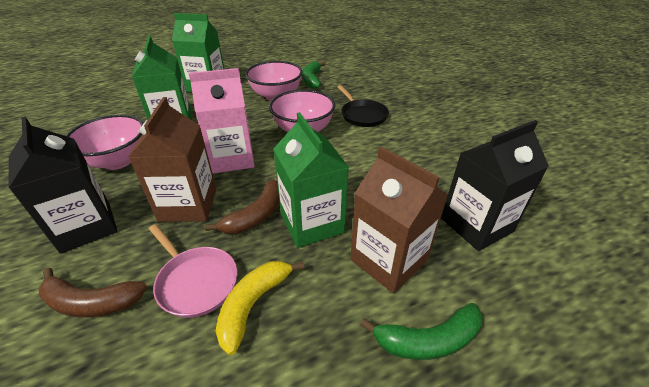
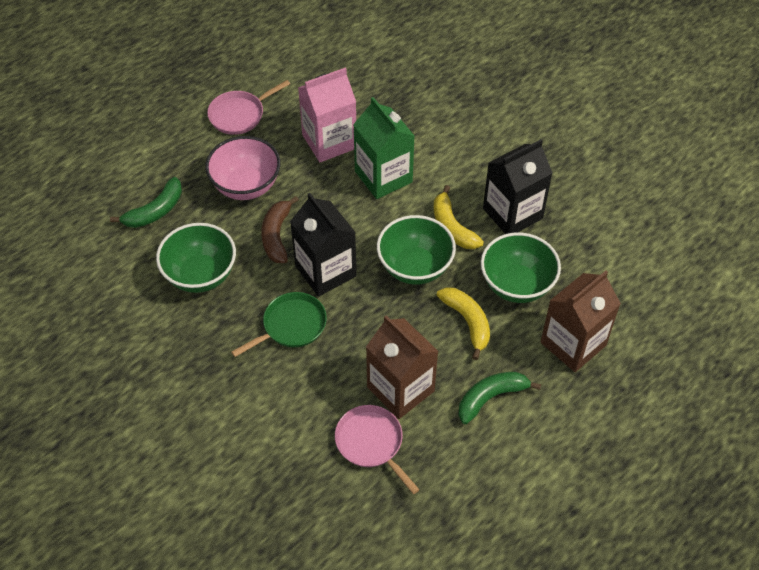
black pan: 1 -> 0
brown banana: 2 -> 1
green bowl: 0 -> 3
green carton: 3 -> 1
green pan: 0 -> 1
pink bowl: 3 -> 1
pink pan: 1 -> 2
yellow banana: 1 -> 2

